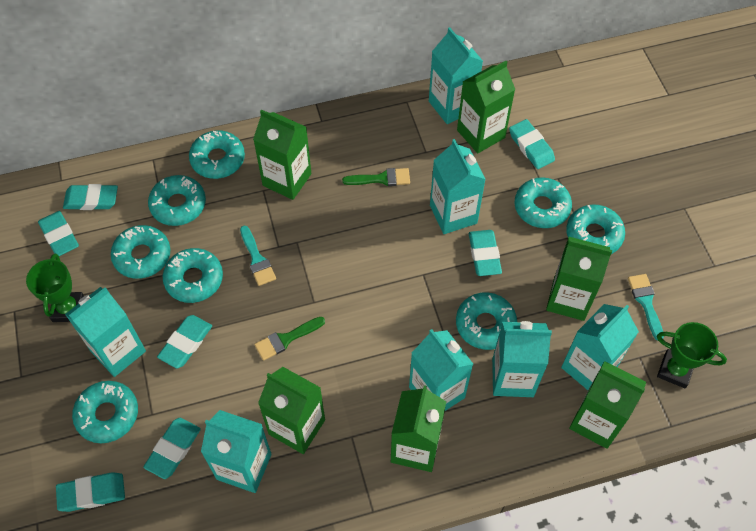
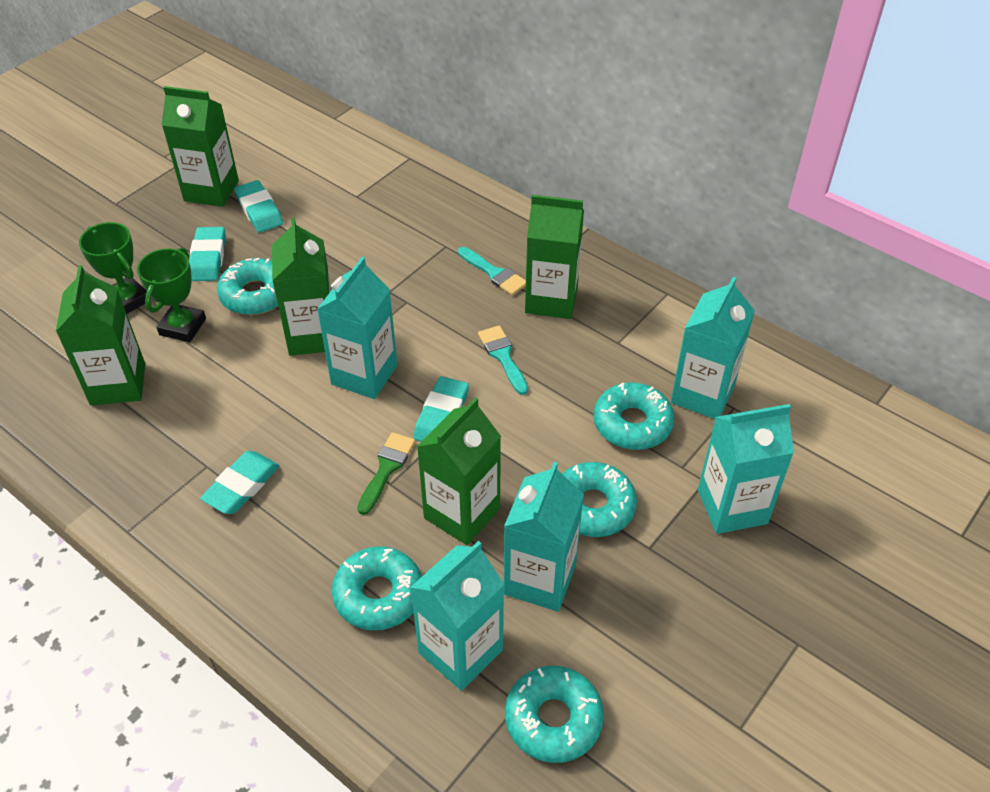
green brush: 2 -> 1
green carton: 6 -> 5
turquoise carton: 7 -> 5
turquoise donut: 8 -> 5
turquoise eraser: 7 -> 4

